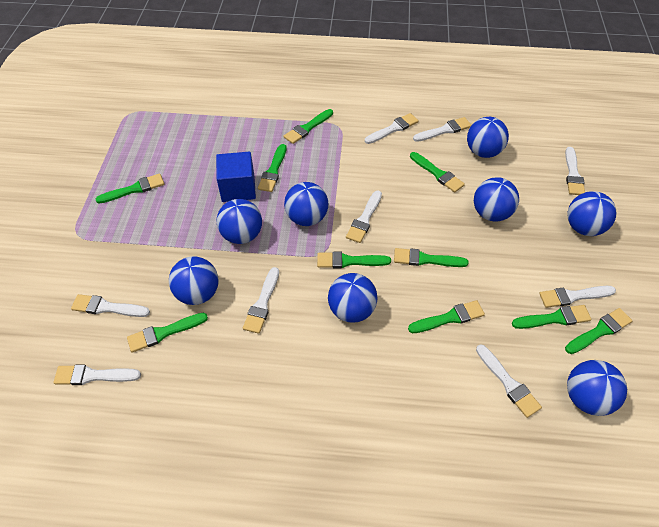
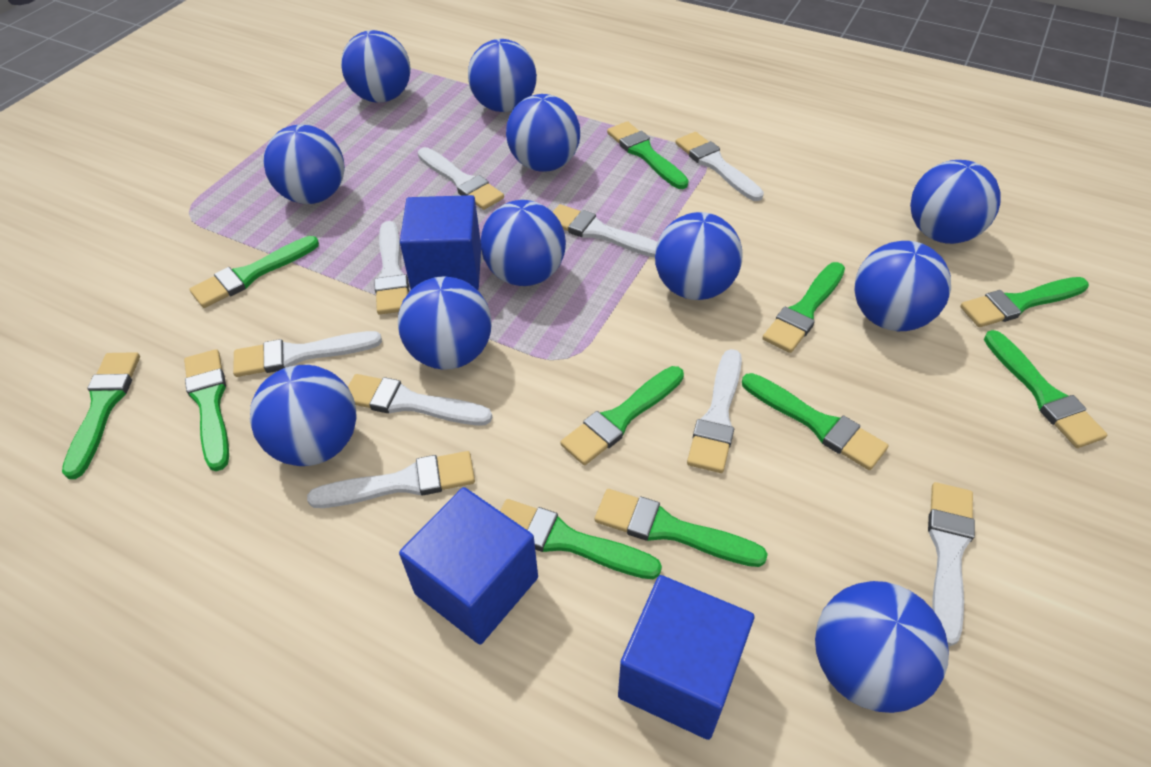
blue ball: 8 -> 11
blue cube: 1 -> 3
green brush: 10 -> 11

